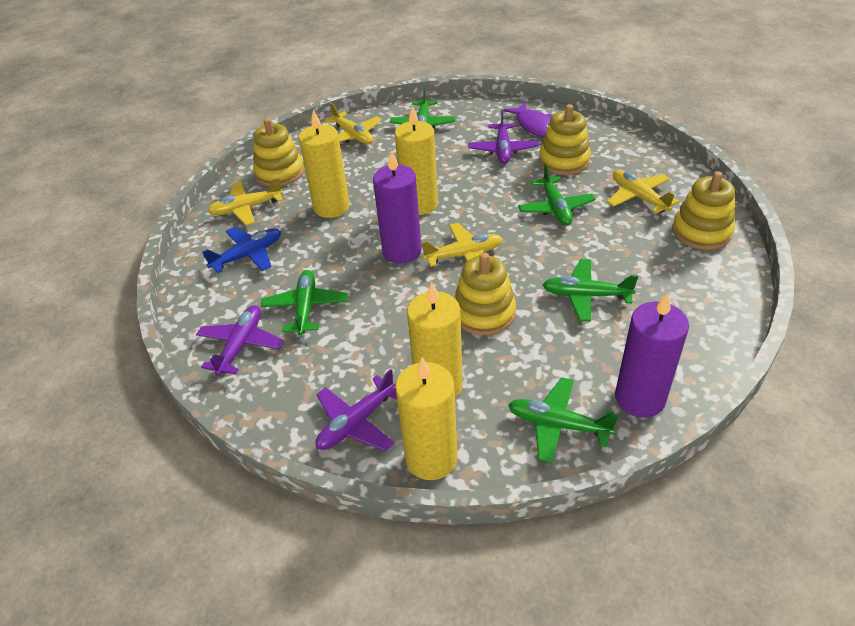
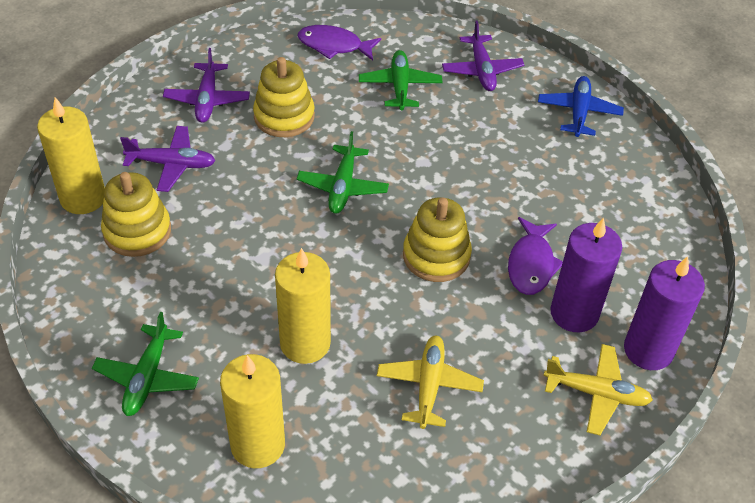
green plane: 5 -> 3
purple fish: 1 -> 2
yellow candle: 4 -> 3
yellow plane: 4 -> 2
yellow stacking toy: 4 -> 3

